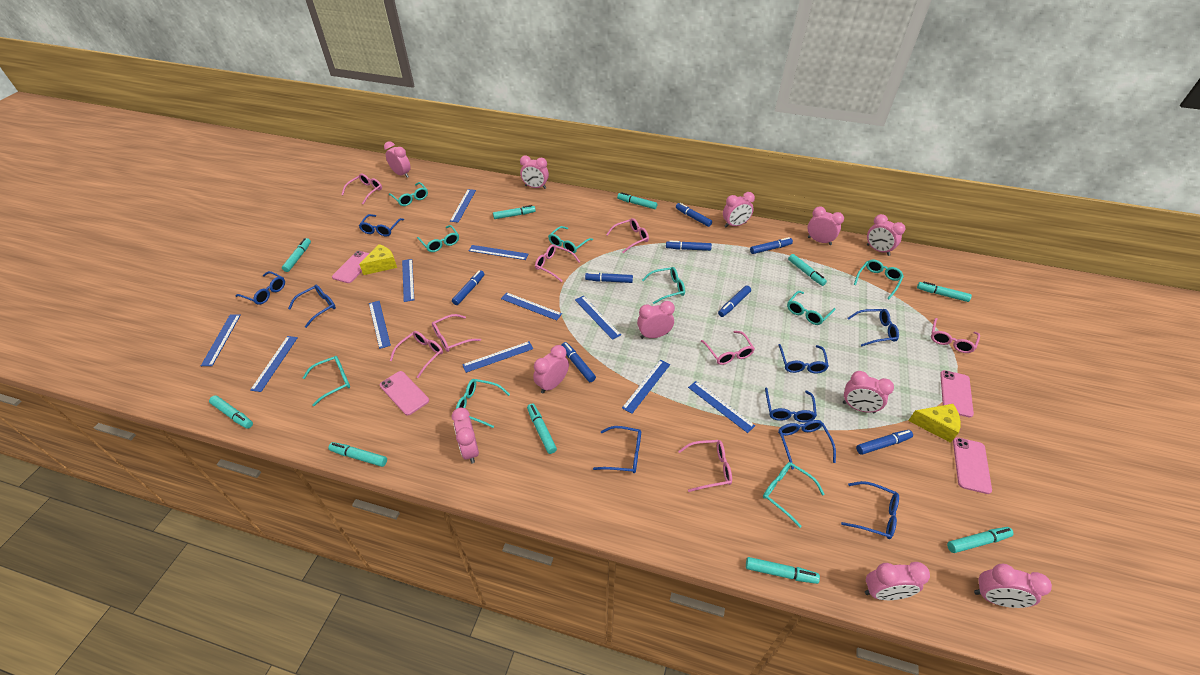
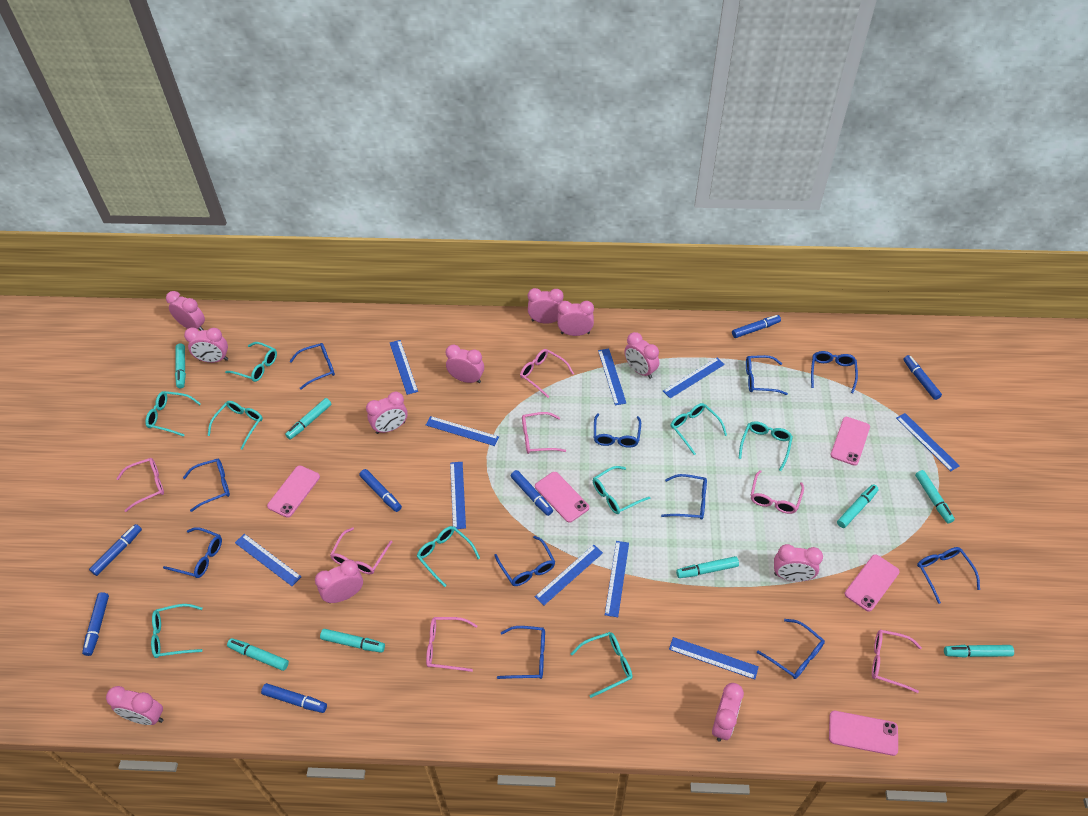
blue glasses: 9 -> 11
blue marker: 8 -> 7
blue ruler: 11 -> 10
pink glasses: 8 -> 7
pink phone: 4 -> 5
turquoise marker: 10 -> 8
yellow cheese: 2 -> 0

